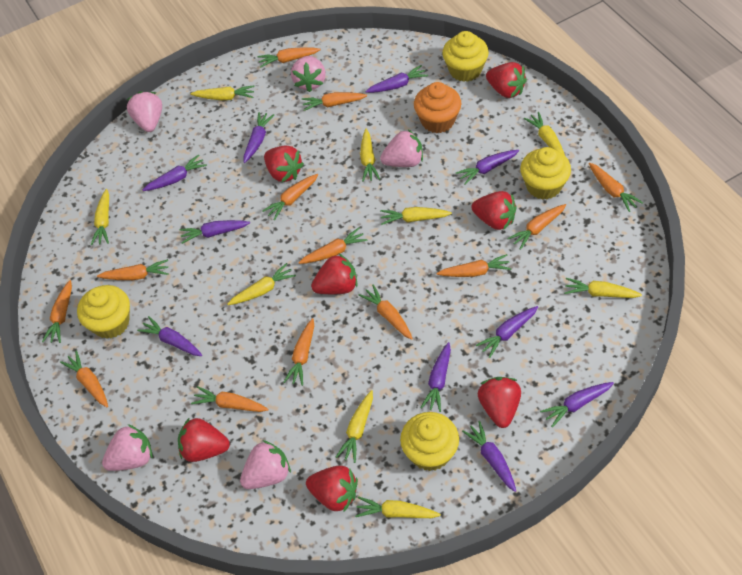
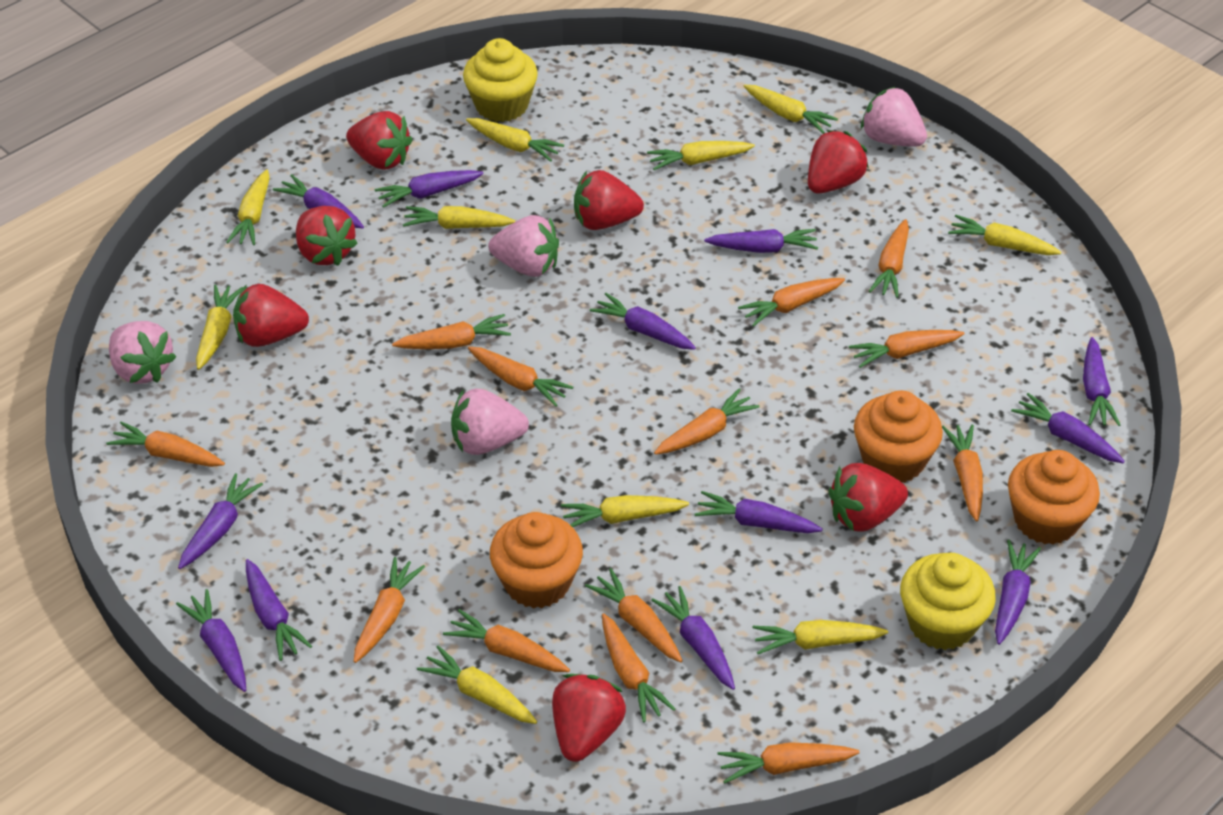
orange cupcake: 1 -> 3
pink strawberry: 5 -> 4
purple carrot: 10 -> 12
yellow carrot: 9 -> 10
yellow cupcake: 4 -> 2

